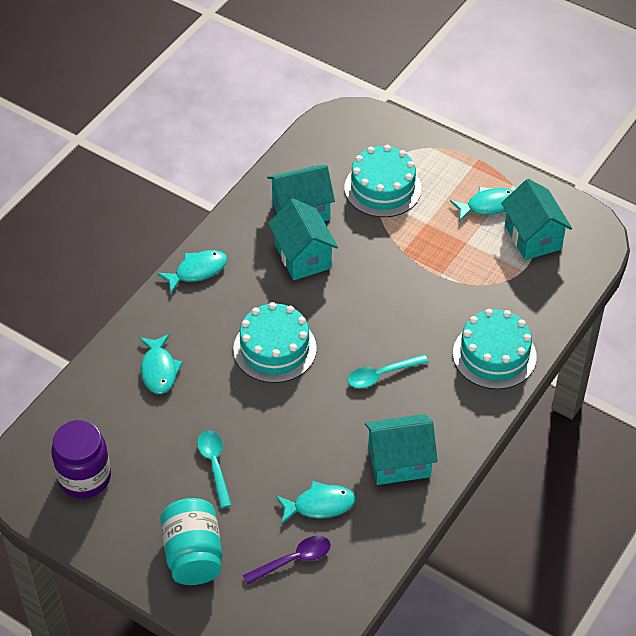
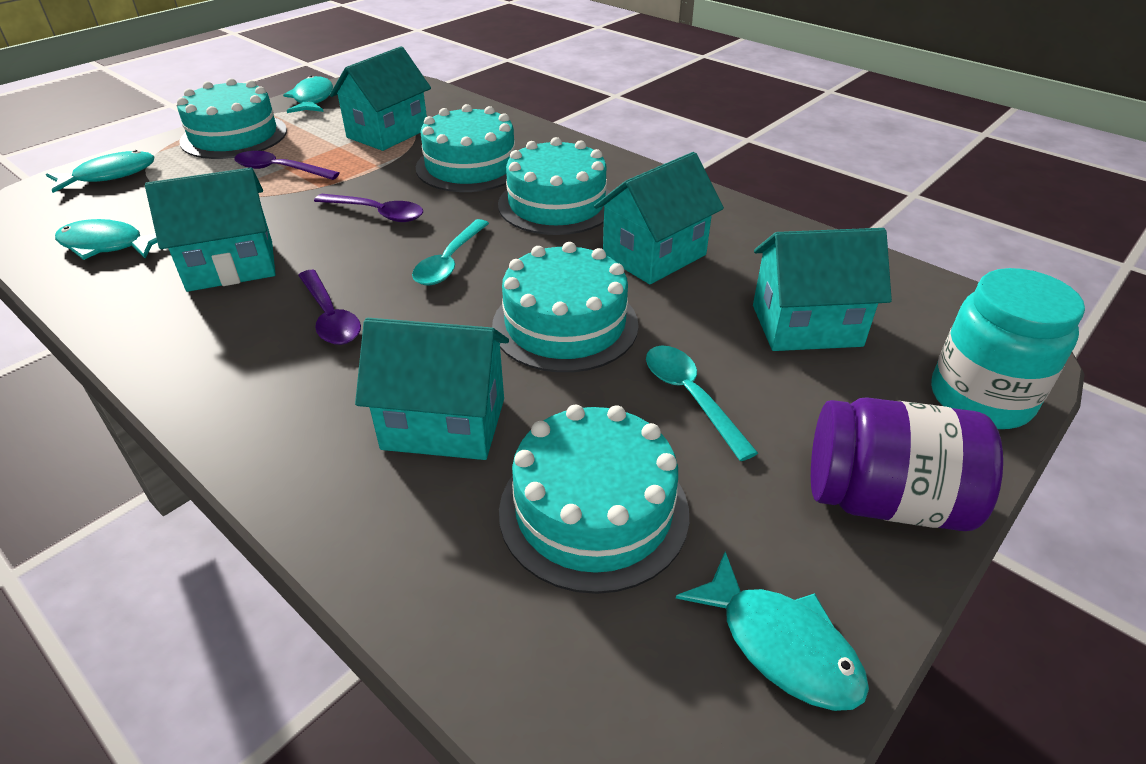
purple spoon: 1 -> 3
turquoise cake: 3 -> 5
turquoise house: 4 -> 5

